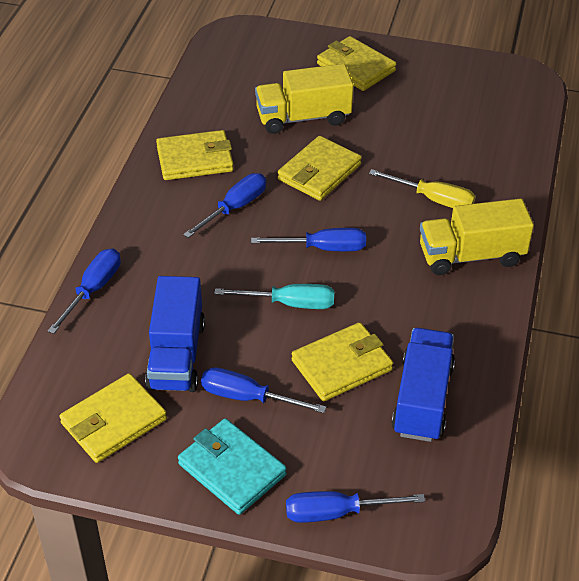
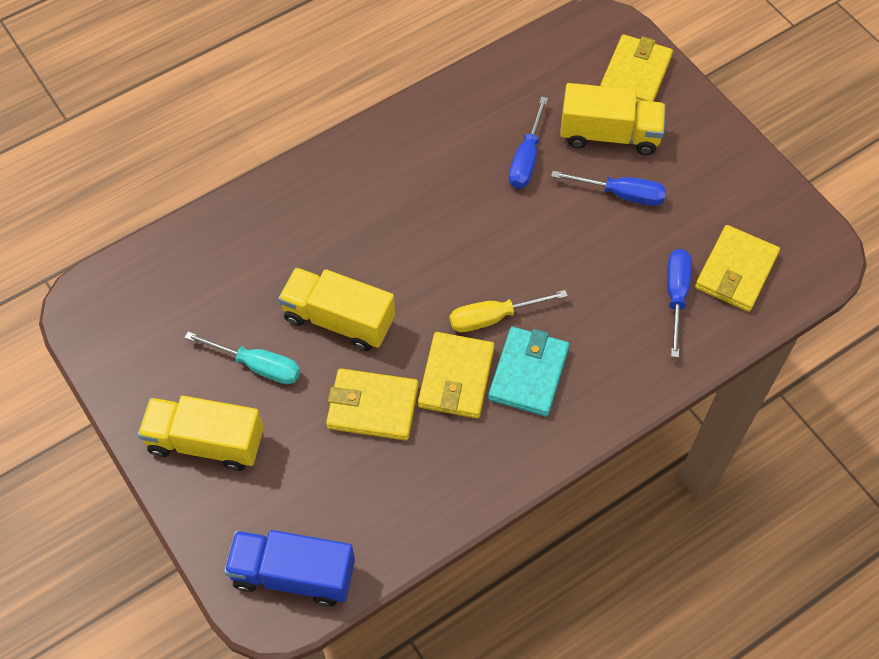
blue screwdriver: 5 -> 3
blue truck: 2 -> 1
yellow truck: 2 -> 3
yellow wallet: 5 -> 4

